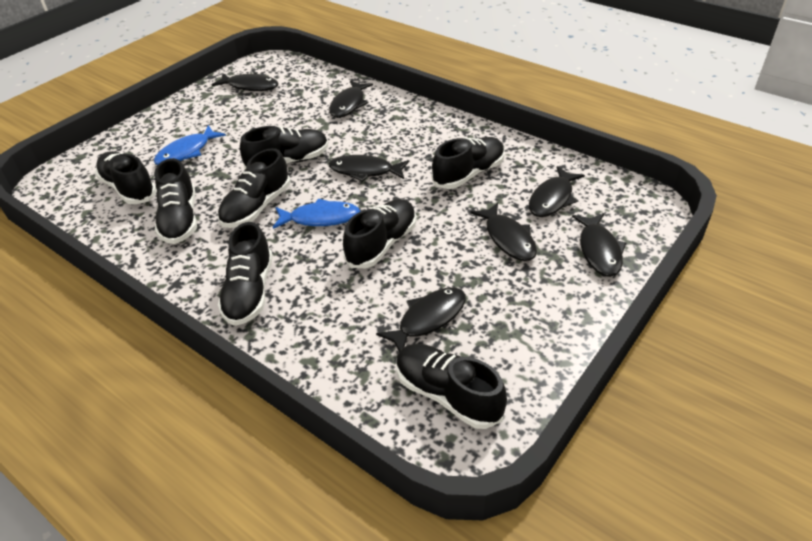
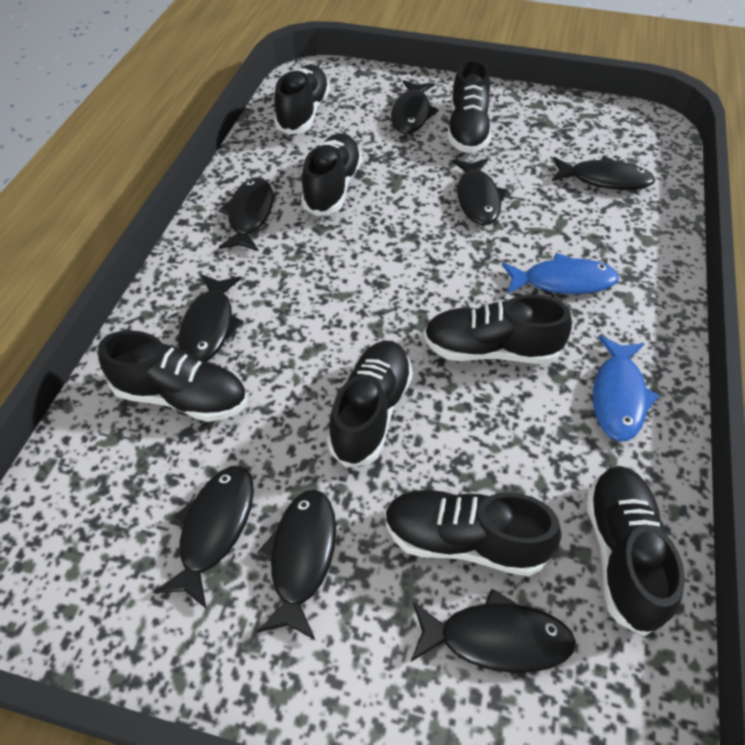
black fish: 7 -> 8

